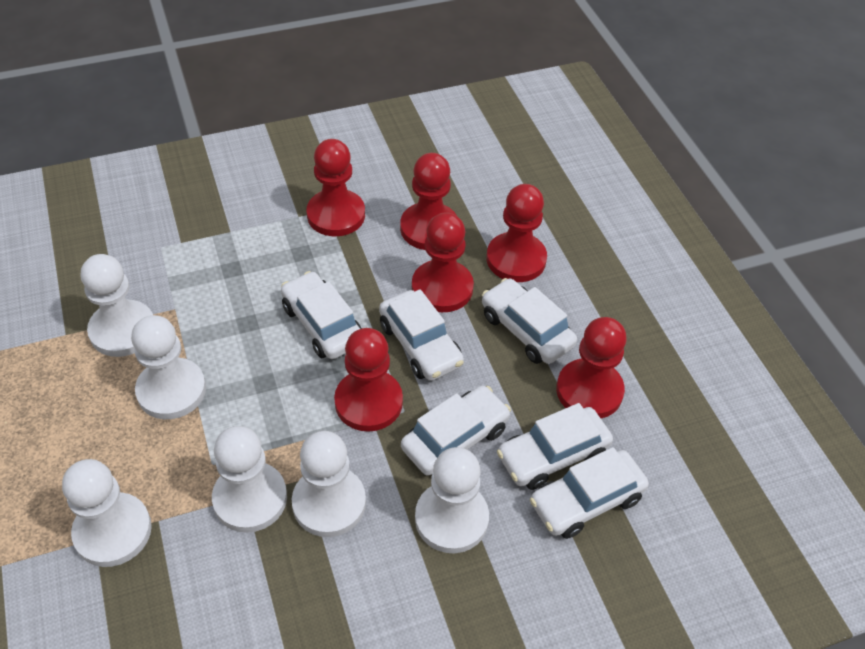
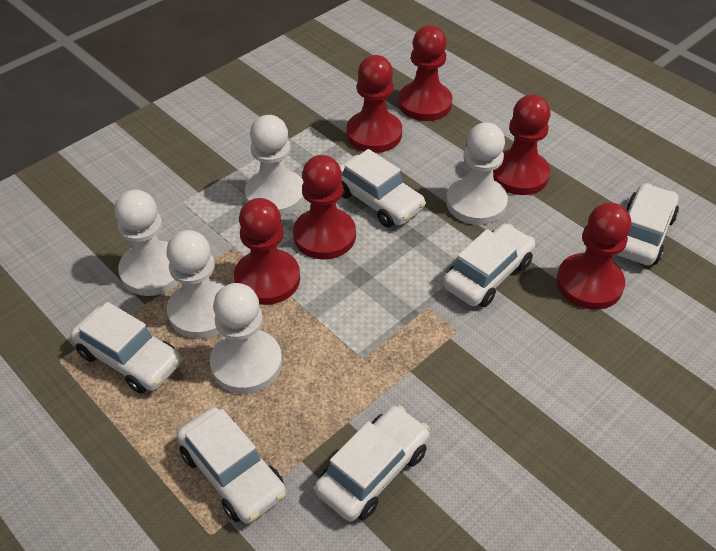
white pawn: 6 -> 5

